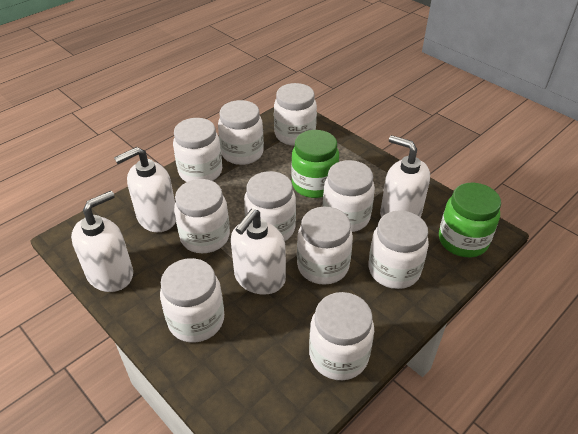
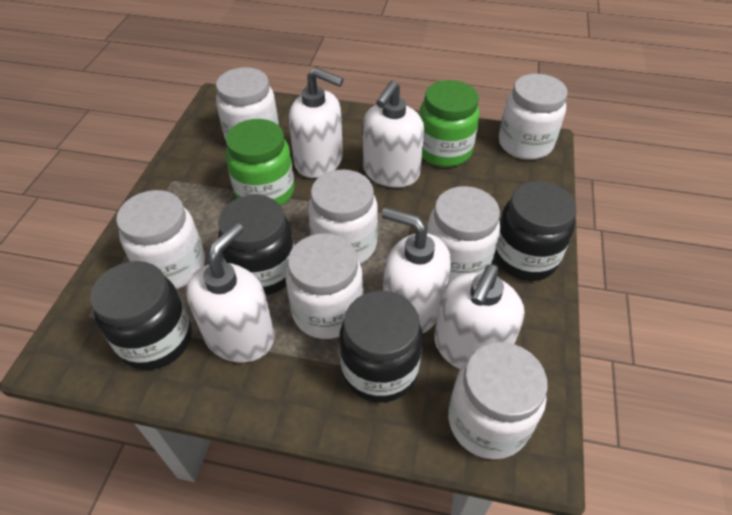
black jar: 0 -> 4
white jar: 10 -> 7
white soap dispenser: 4 -> 5

